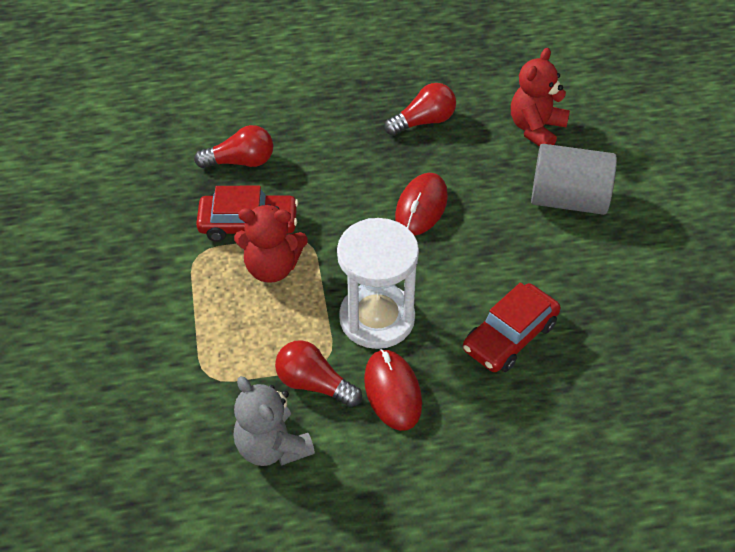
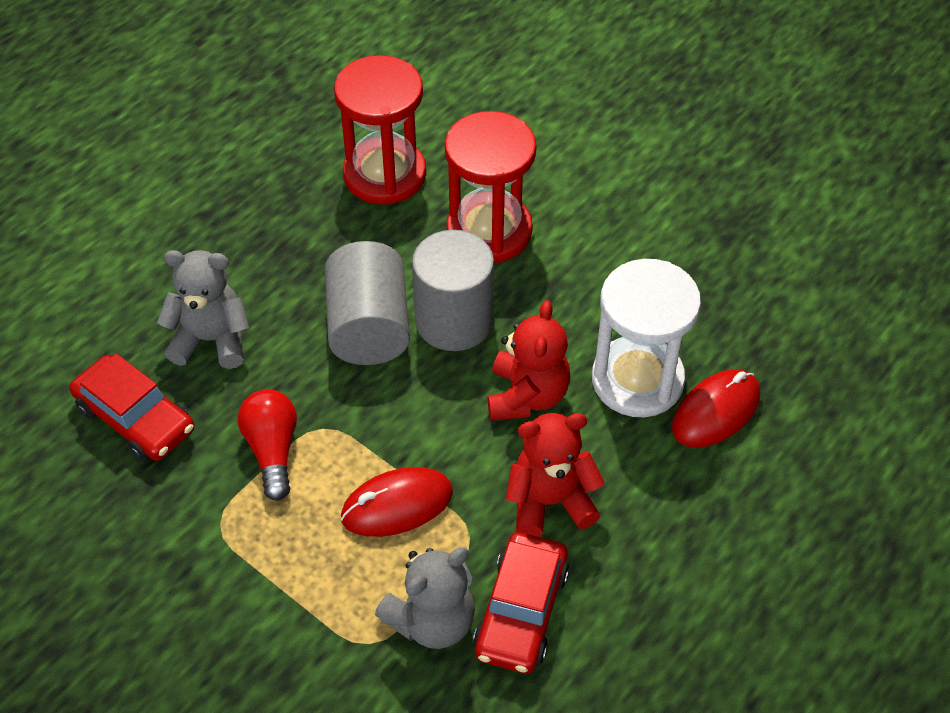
grey cylinder: 1 -> 2
grey teddy bear: 1 -> 2
red hourglass: 0 -> 2
red light bulb: 3 -> 1

